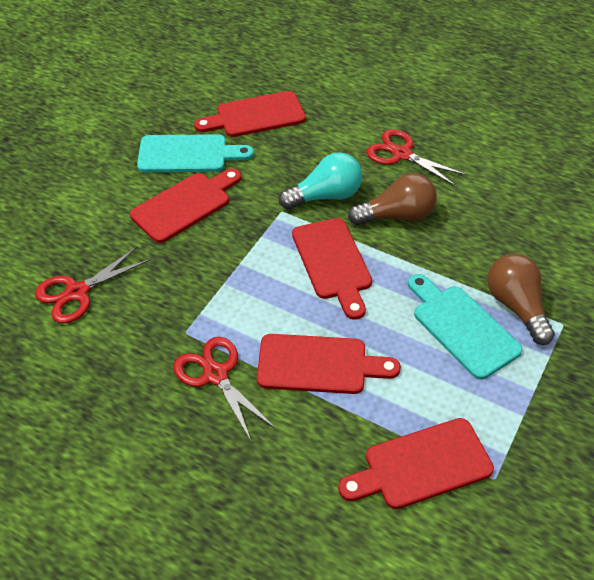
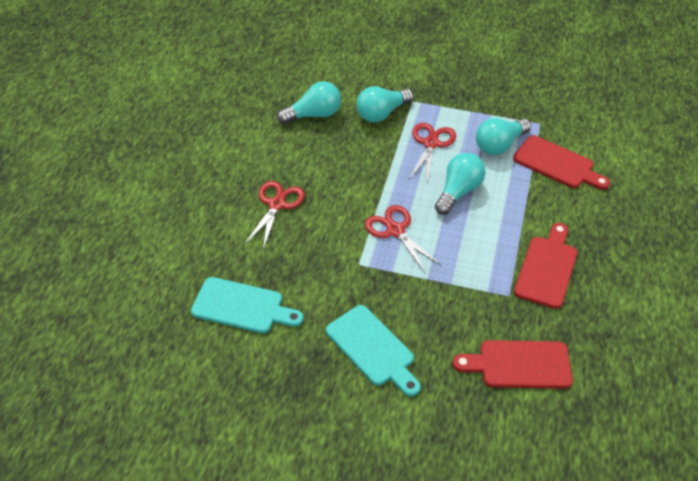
brown light bulb: 2 -> 0
red cutting board: 5 -> 3
turquoise light bulb: 1 -> 4

